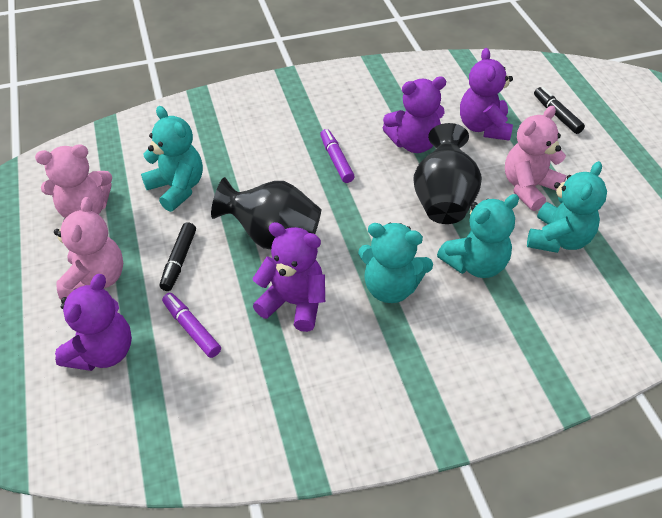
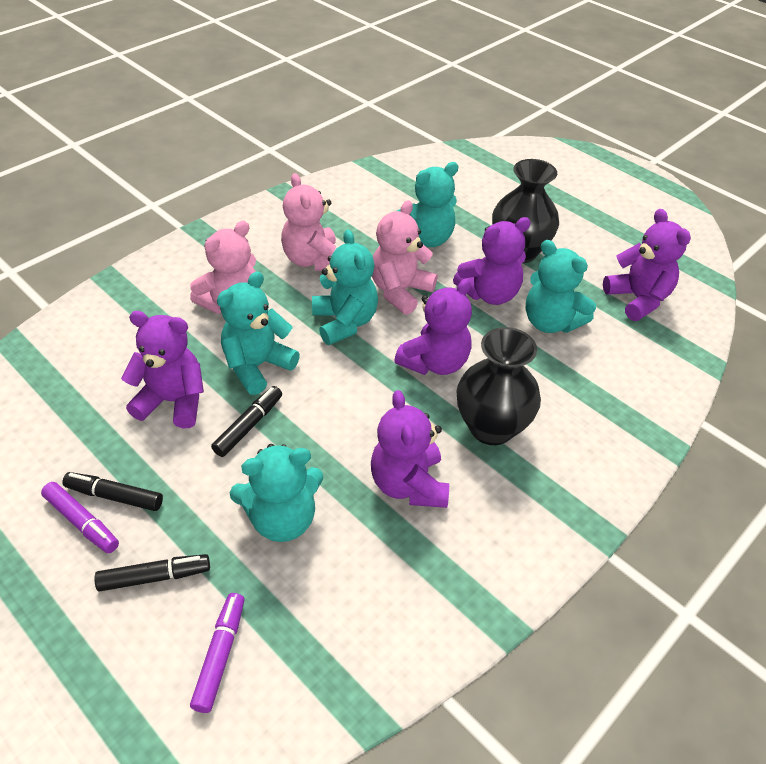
black marker: 2 -> 3
purple teddy bear: 4 -> 5
turquoise teddy bear: 4 -> 5

